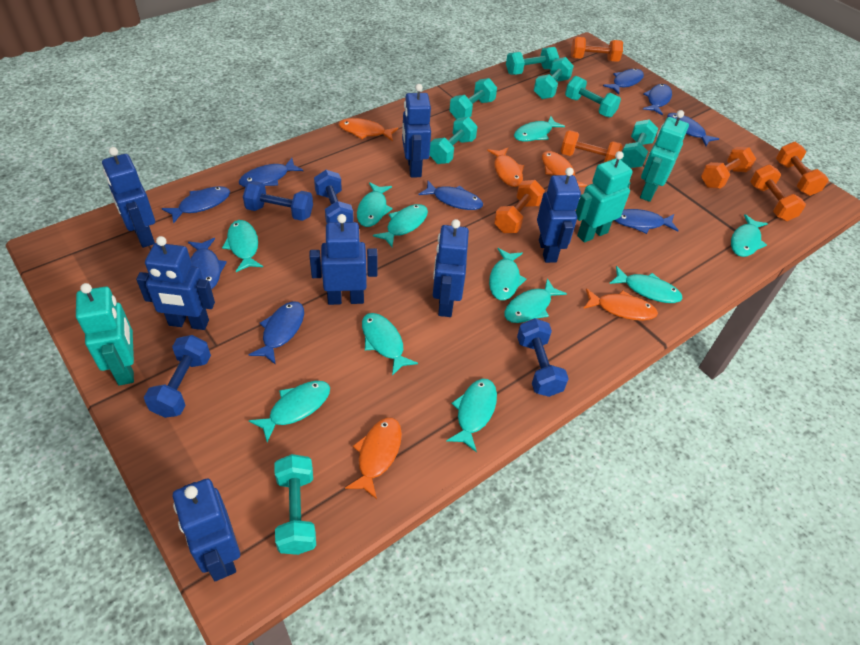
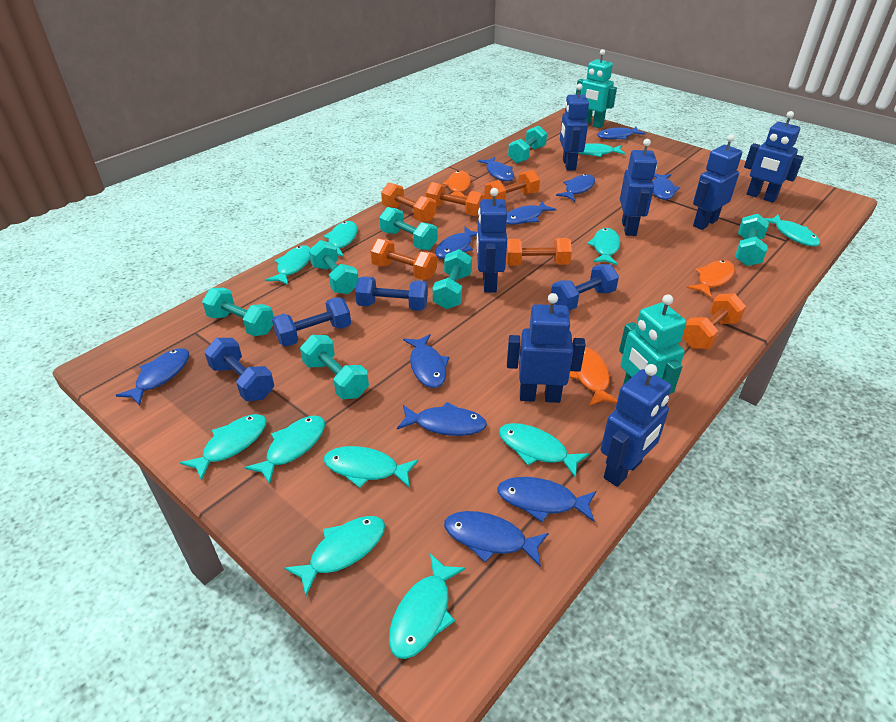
blue fish: 9 -> 11
orange fish: 5 -> 3
turquoise robot: 3 -> 2

